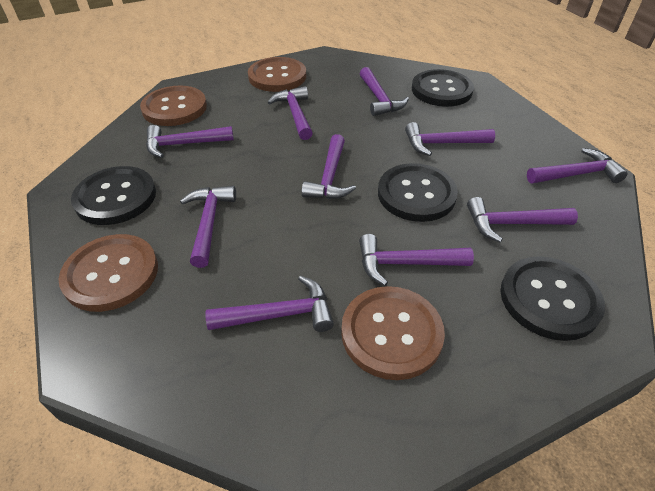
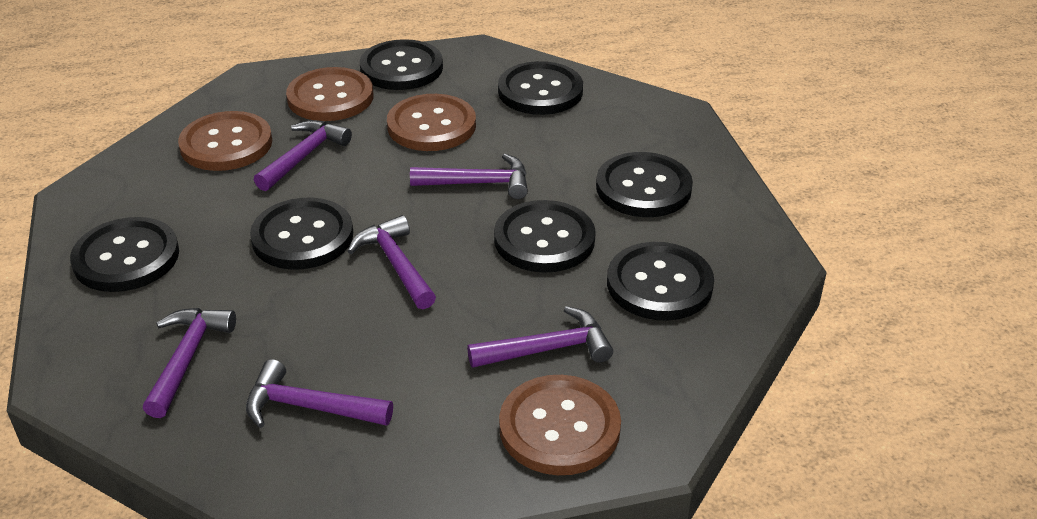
black button: 4 -> 7
purple hammer: 10 -> 6

